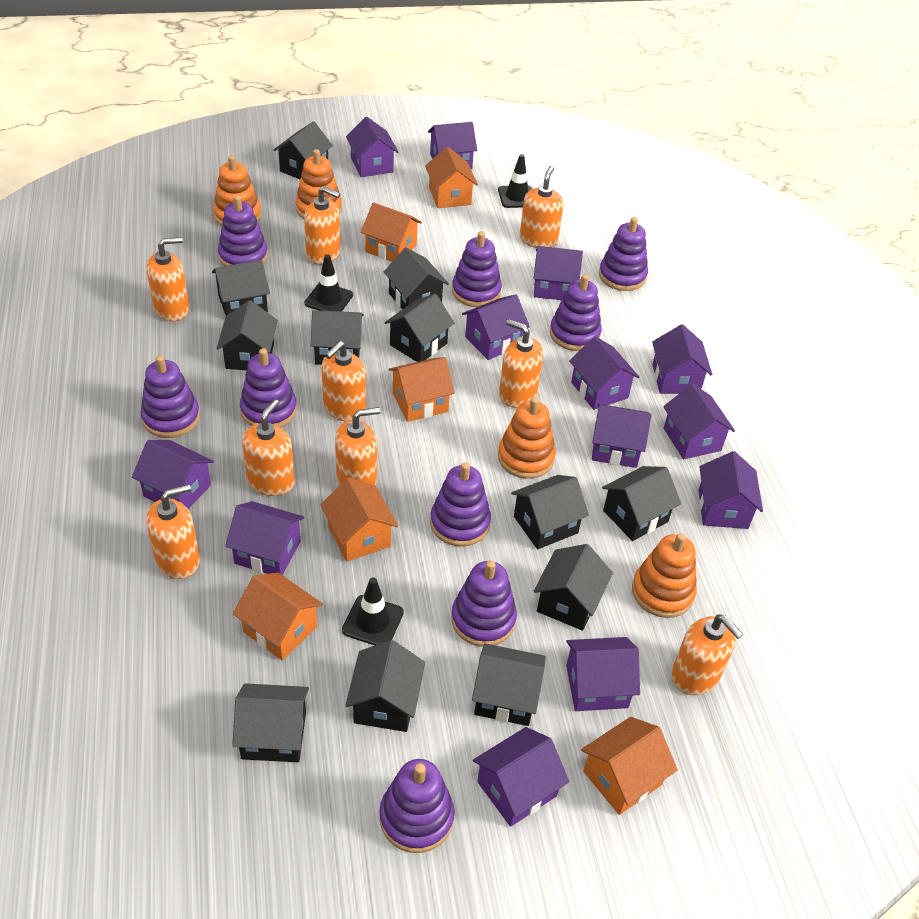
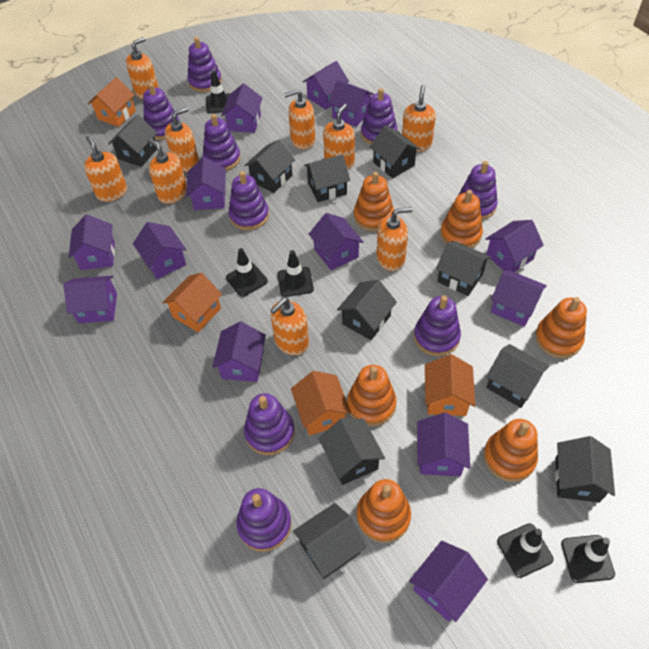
black house: 12 -> 10
black traffic cone: 3 -> 5
orange house: 6 -> 4
orange stacking toy: 4 -> 6

